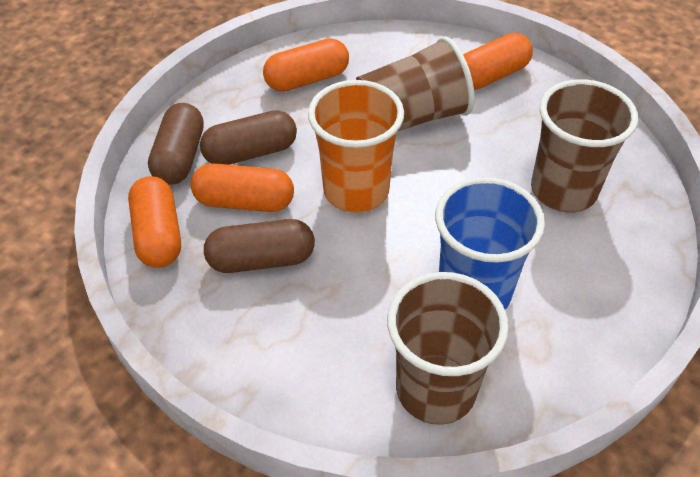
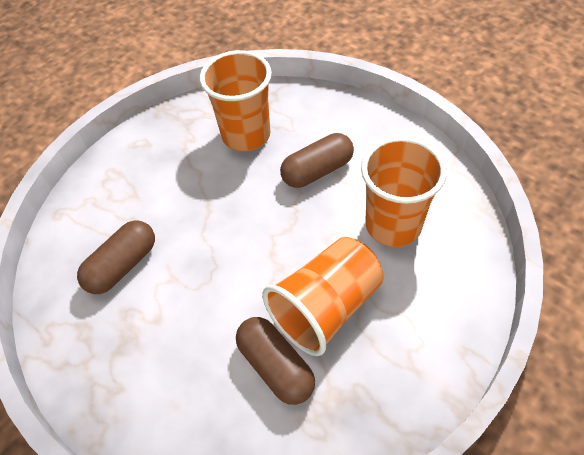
blue cup: 1 -> 0
brown cup: 3 -> 0
orange capsule: 4 -> 0
orange cup: 1 -> 3

